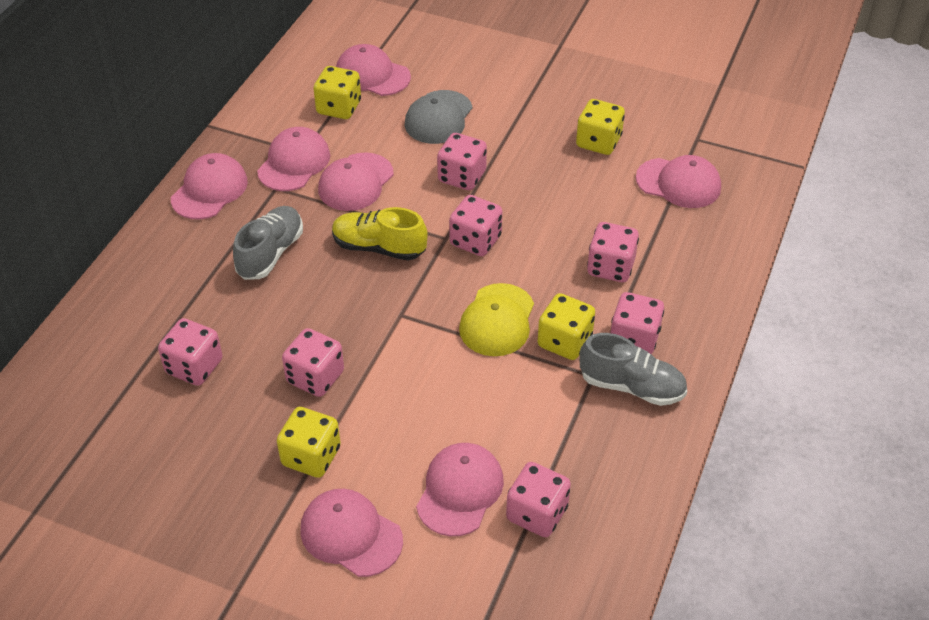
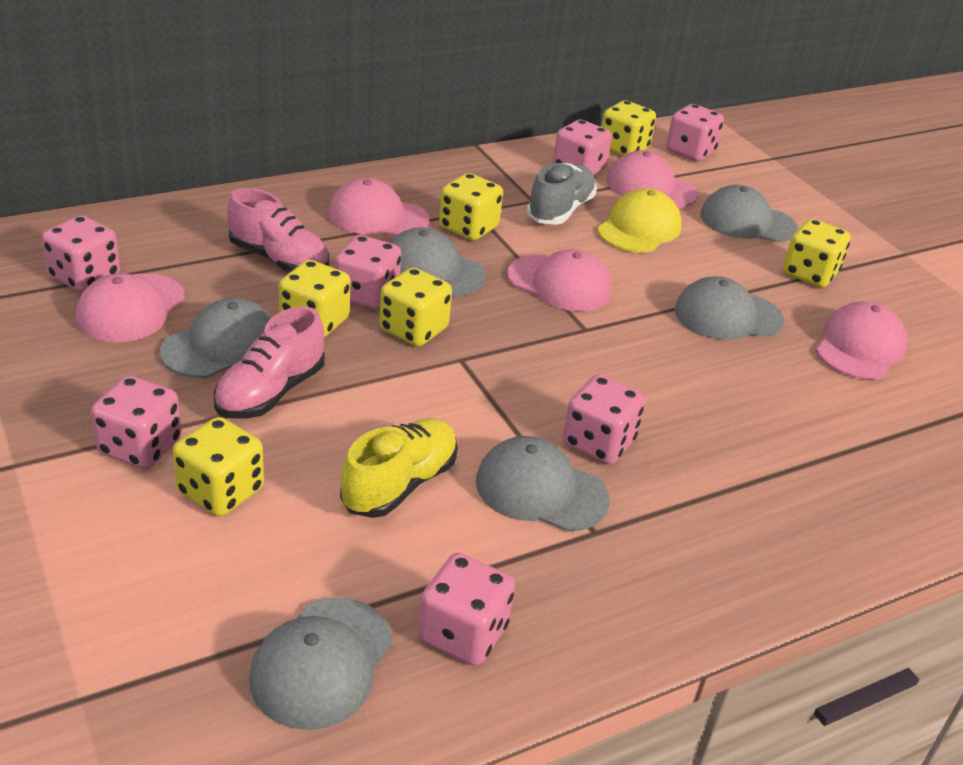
grey cap: 1 -> 6
grey shoe: 2 -> 1
pink cap: 7 -> 5
pink shoe: 0 -> 2
yellow dice: 4 -> 6

